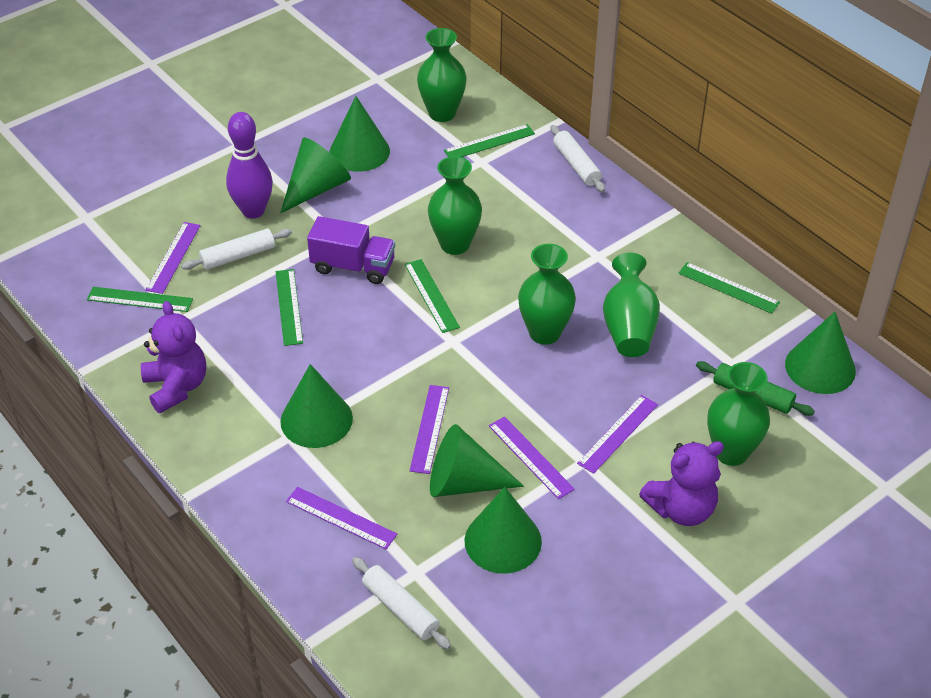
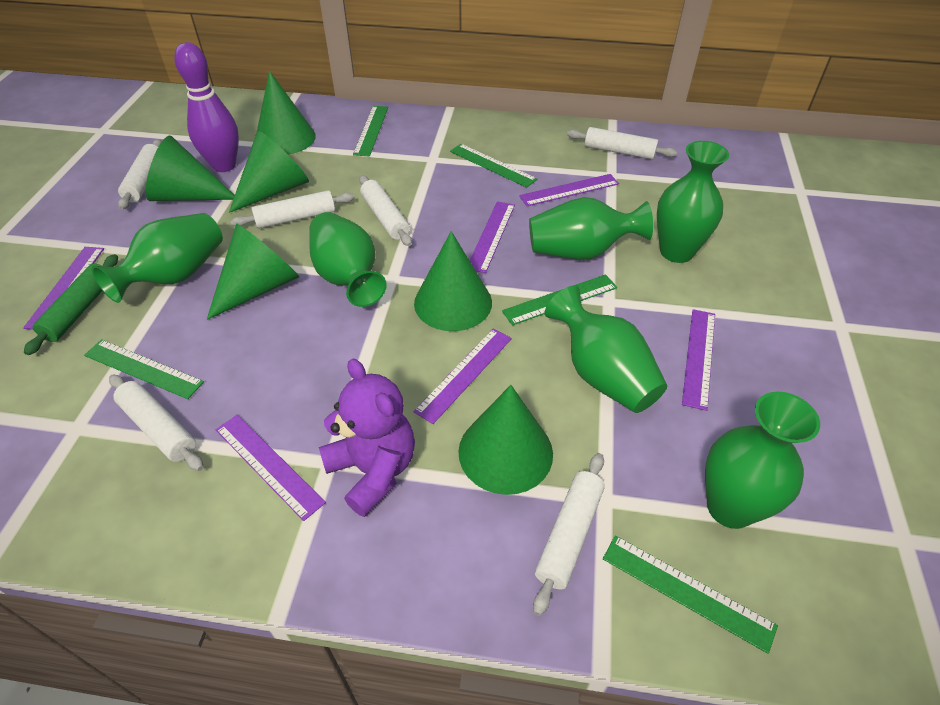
green vase: 5 -> 6
purple ruler: 5 -> 6
purple teddy bear: 2 -> 1
purple truck: 1 -> 0
white rolling pin: 3 -> 6

